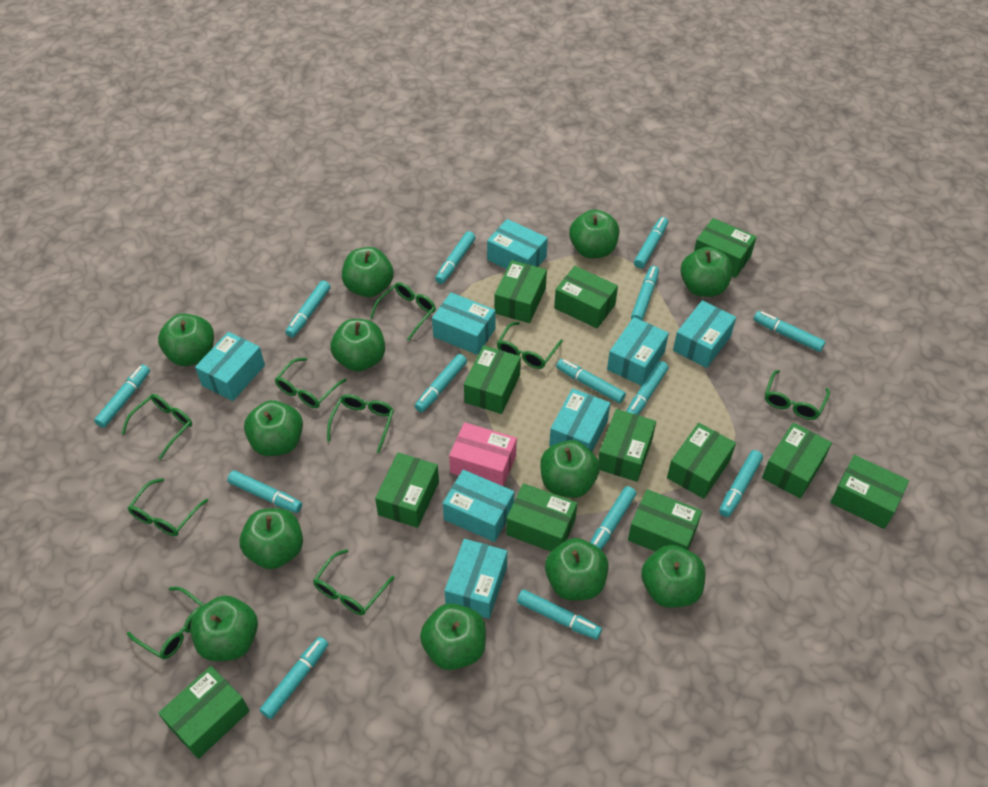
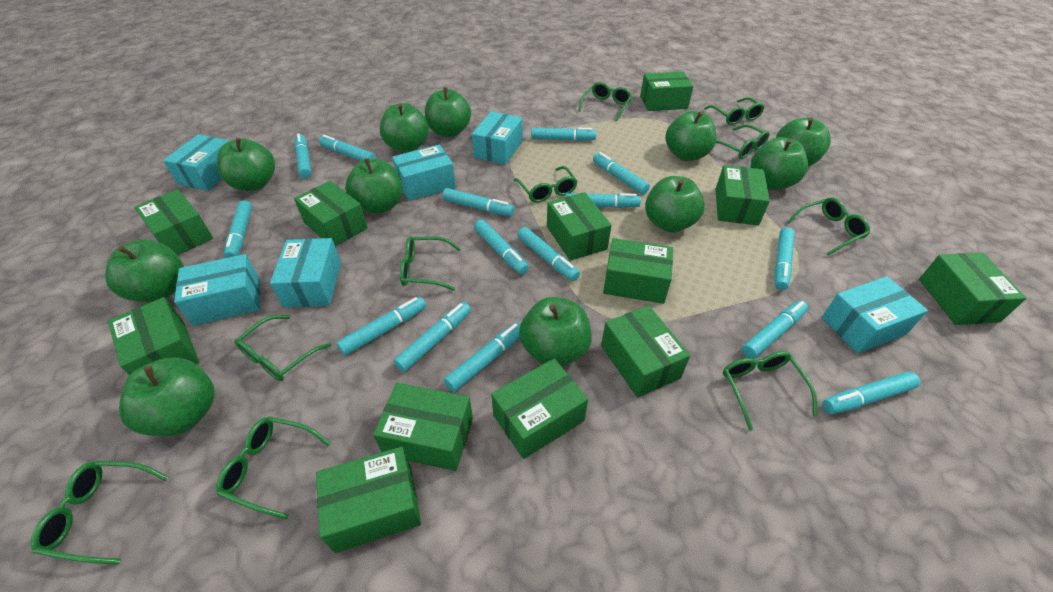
green apple: 12 -> 11
green glasses: 9 -> 10
pink box: 1 -> 0
turquoise box: 8 -> 6
turquoise marker: 14 -> 15

